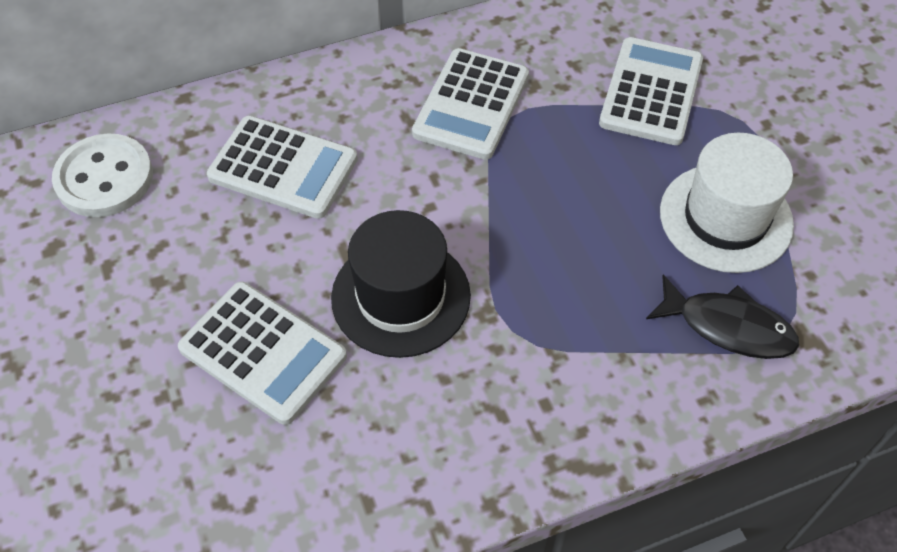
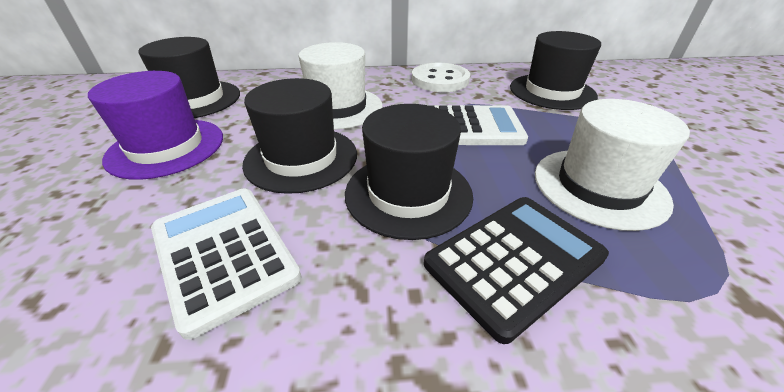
black calculator: 0 -> 1
black fish: 1 -> 0
black hat: 1 -> 4
purple hat: 0 -> 1
white calculator: 4 -> 2
white hat: 1 -> 2

